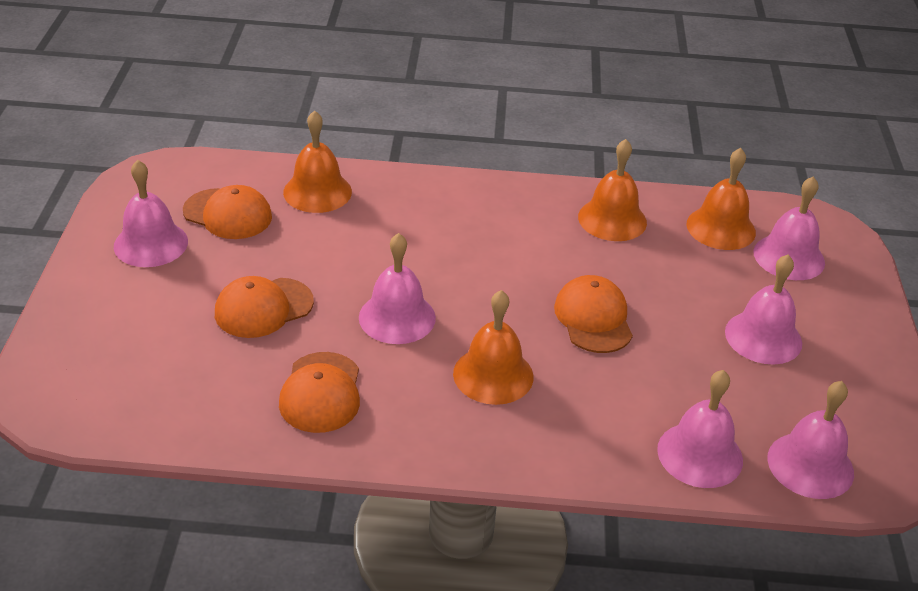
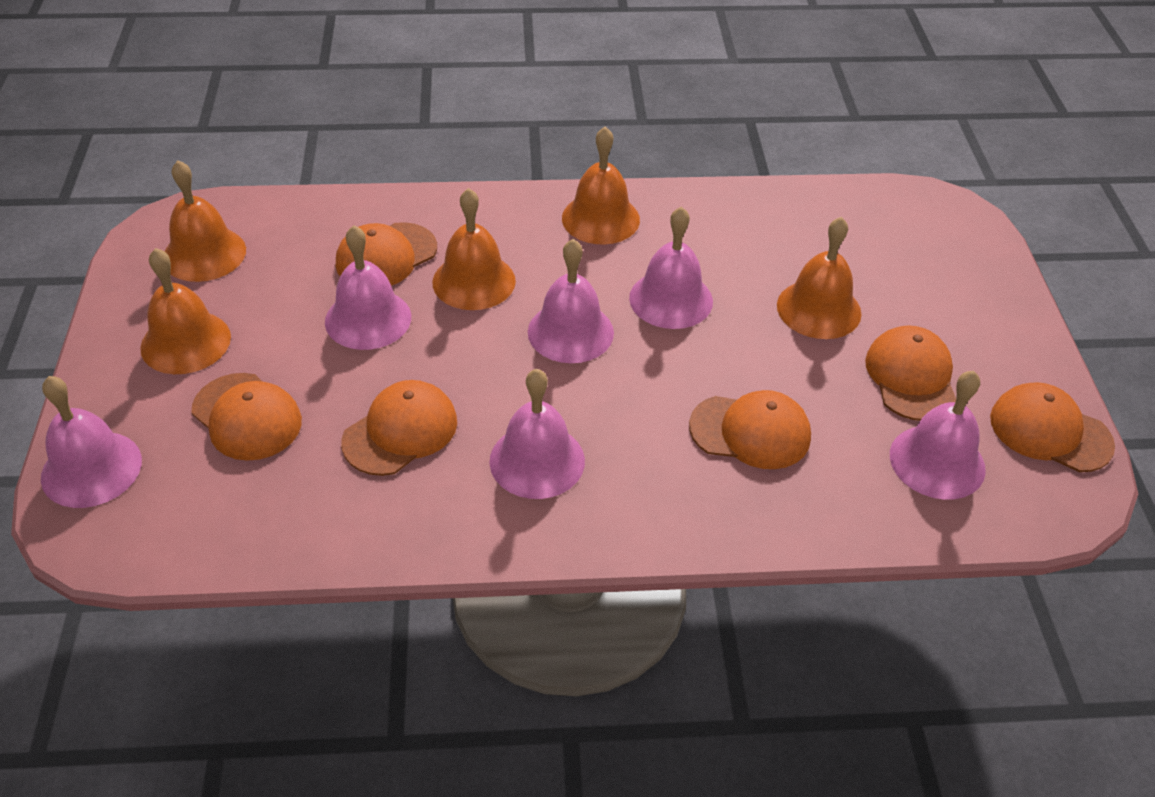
orange bell: 4 -> 5
orange cap: 4 -> 6

